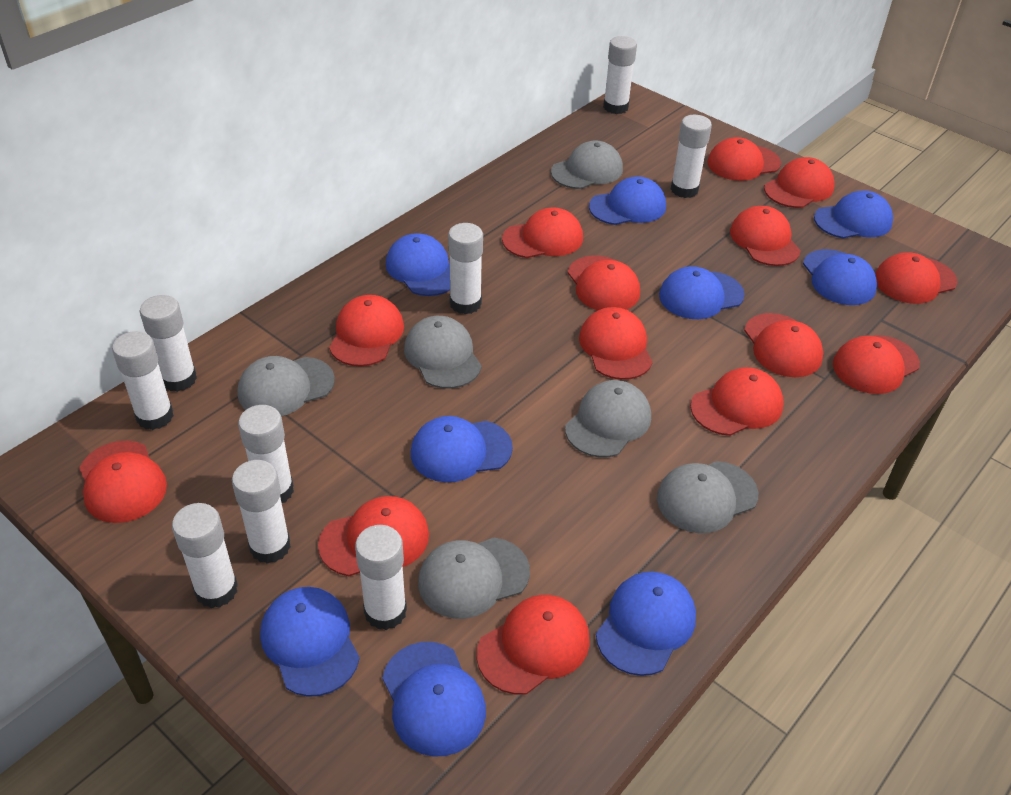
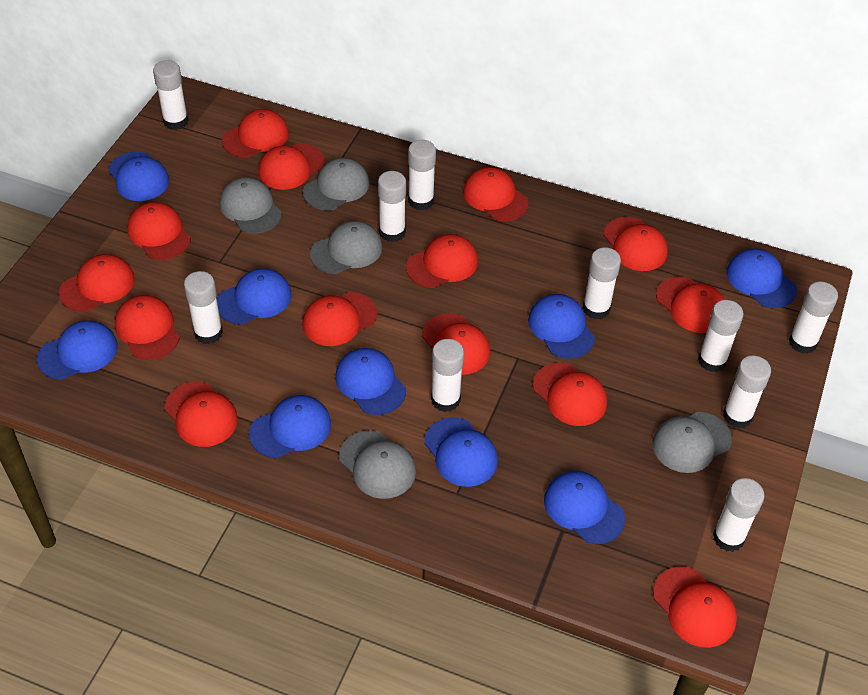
grey cap: 6 -> 5
white glue stick: 9 -> 10

